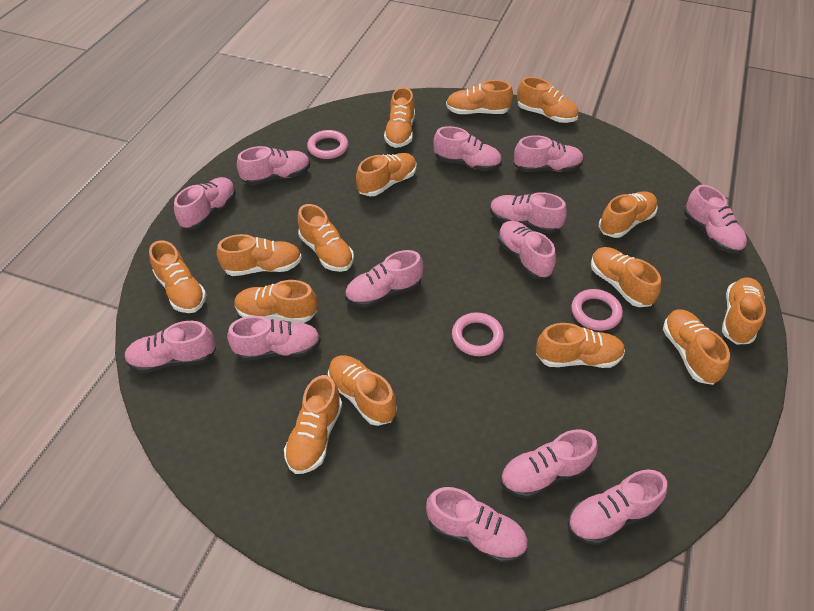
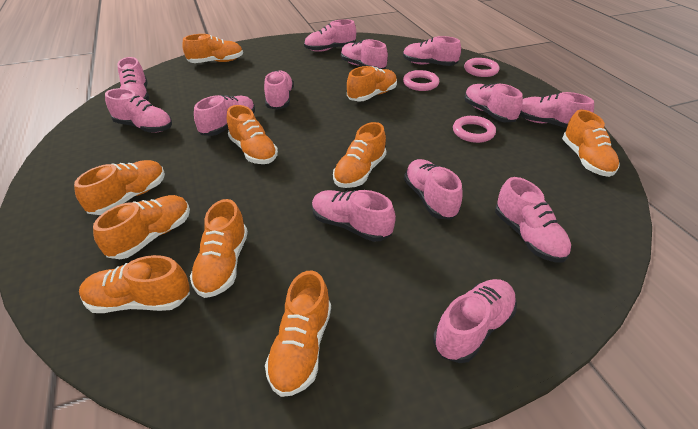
orange shoe: 15 -> 10

